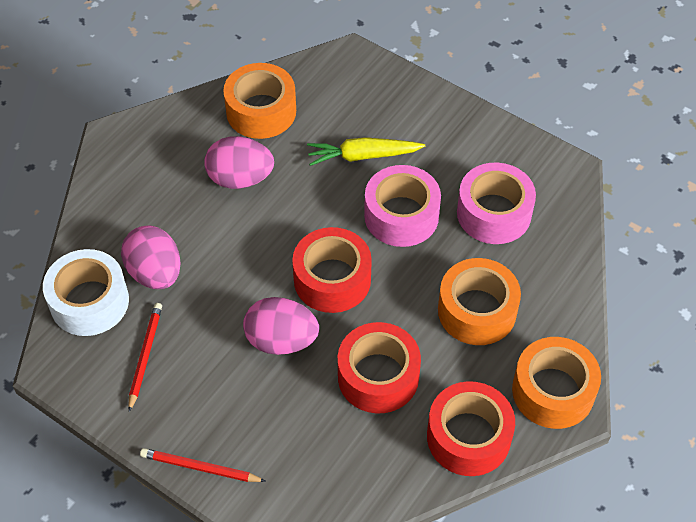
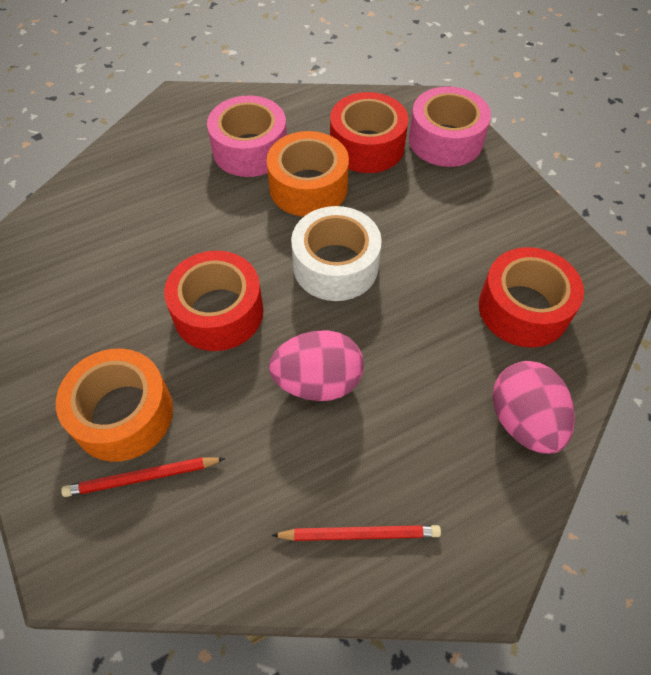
orange tape: 3 -> 2
pink egg: 3 -> 2
yellow carrot: 1 -> 0

